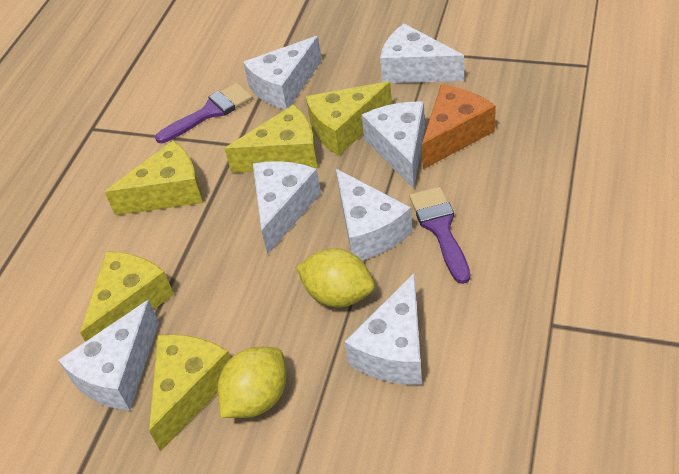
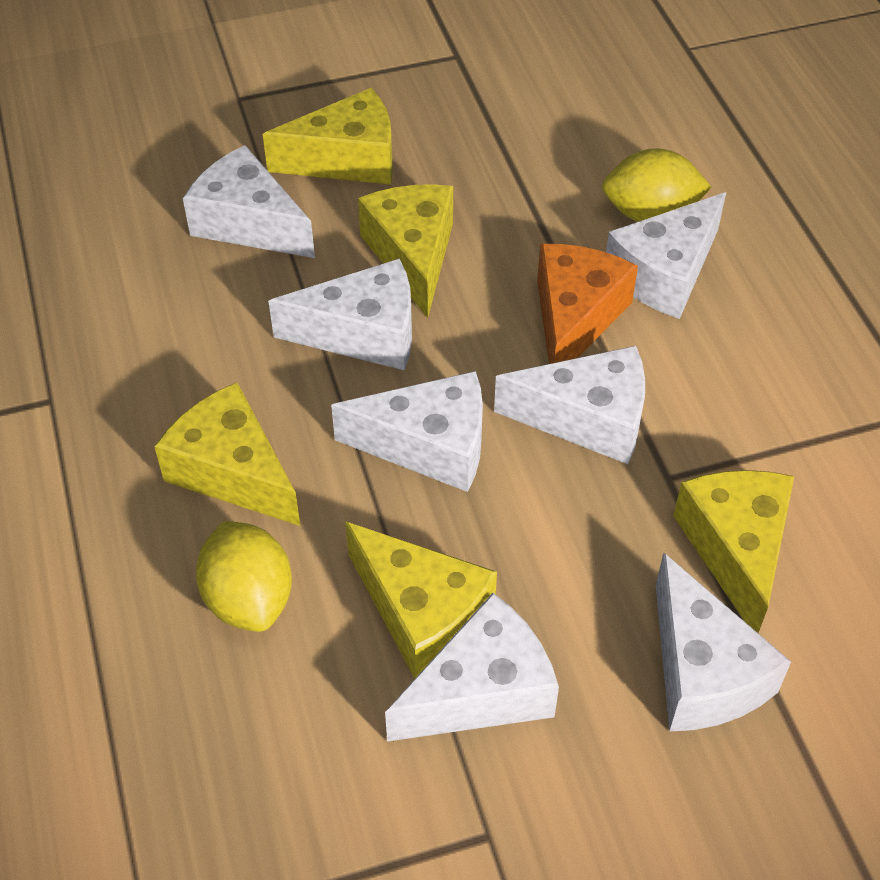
purple brush: 2 -> 0

